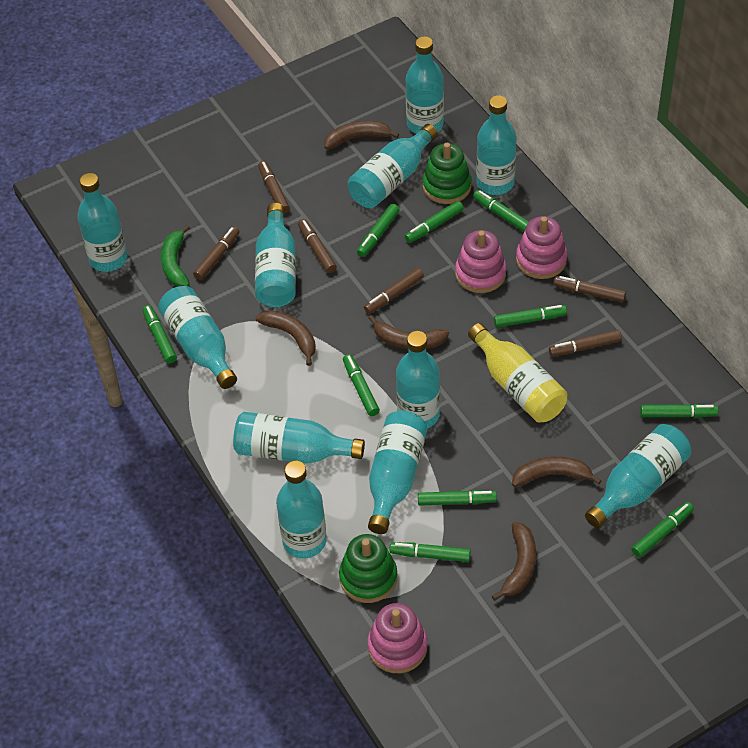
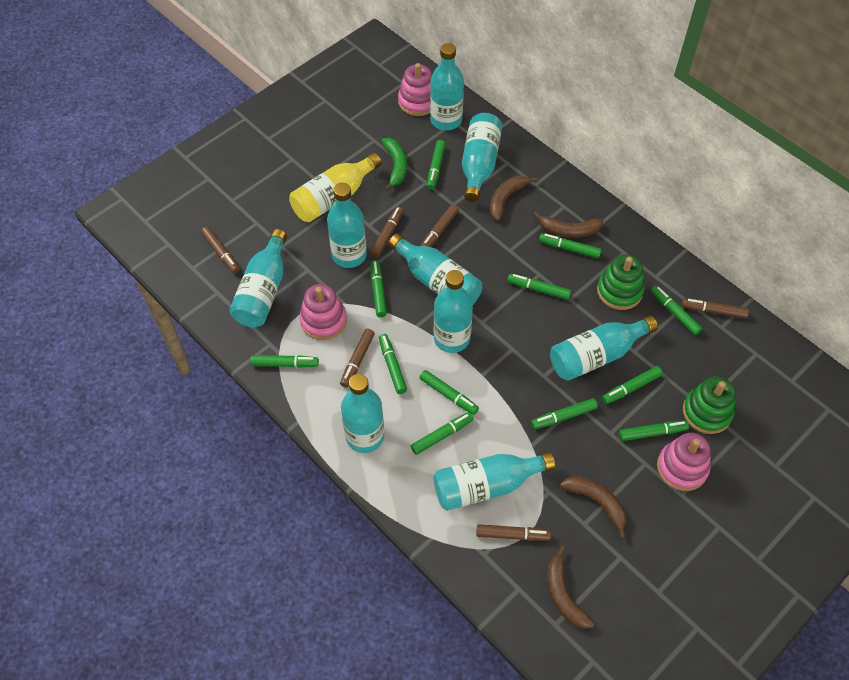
brown banana: 5 -> 4
green marker: 10 -> 12
turquoise bottle: 11 -> 9

